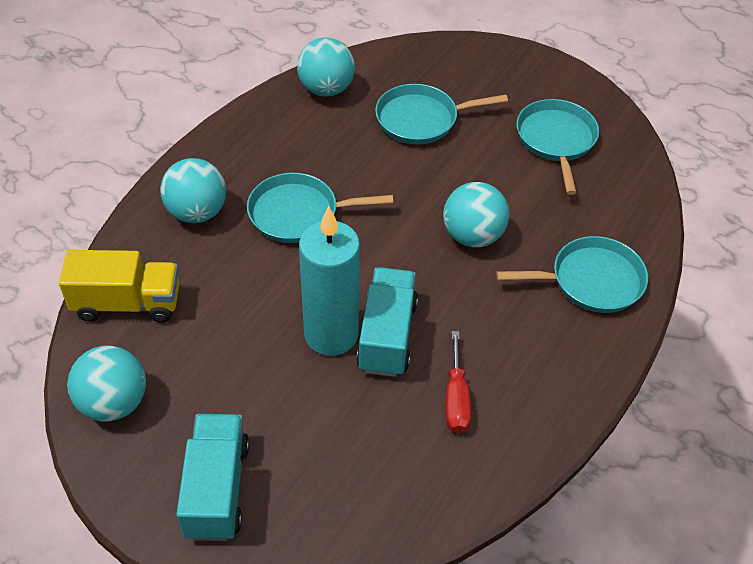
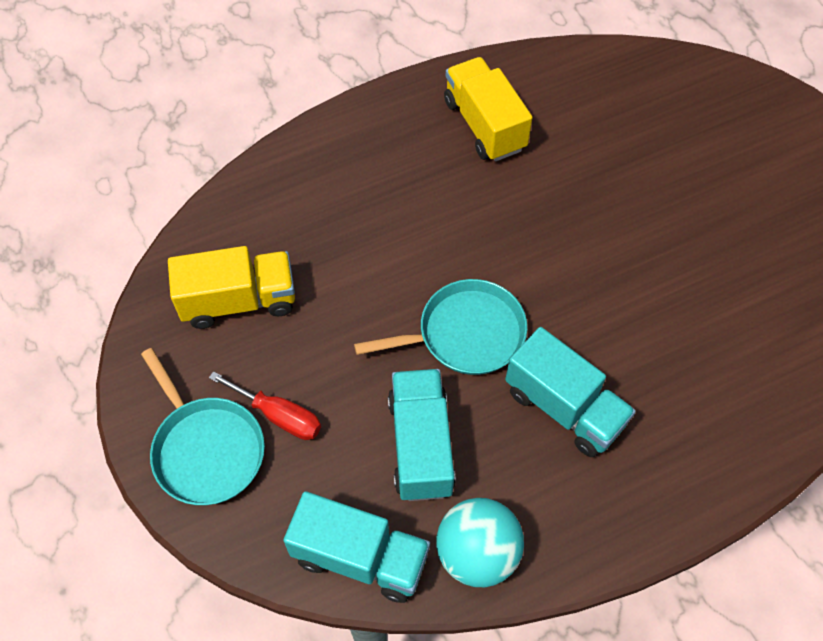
turquoise ball: 4 -> 1
turquoise candle: 1 -> 0
turquoise pan: 4 -> 2
turquoise truck: 2 -> 3
yellow truck: 1 -> 2

